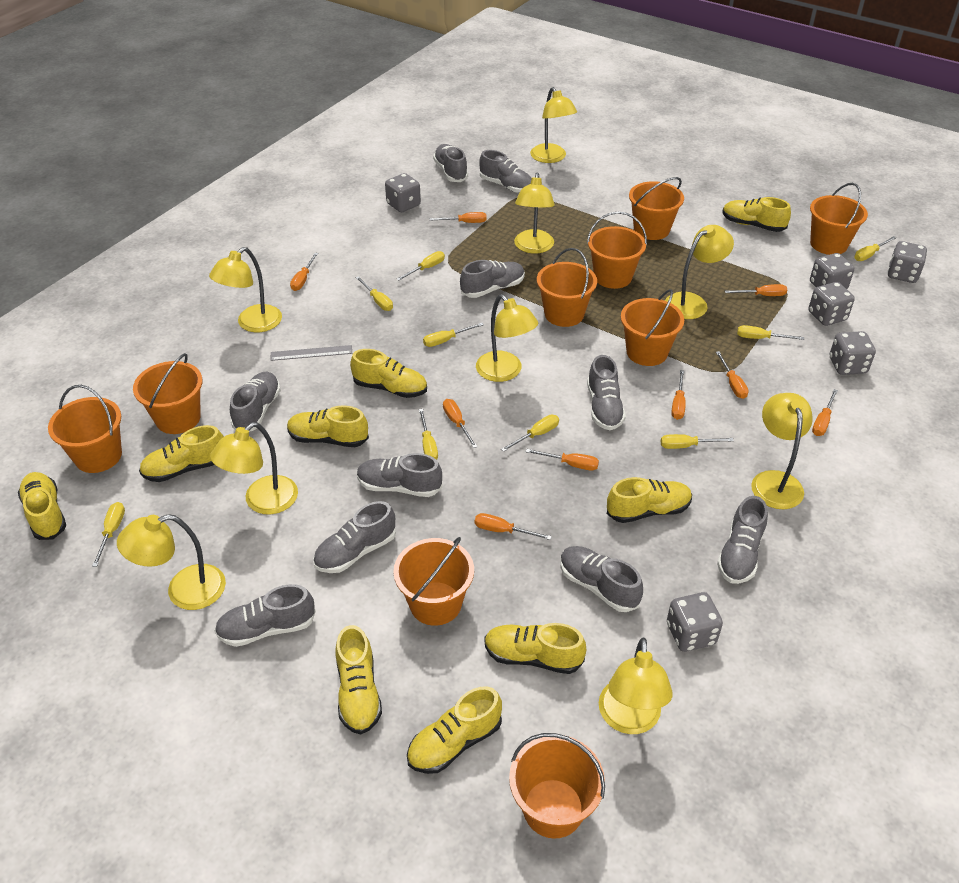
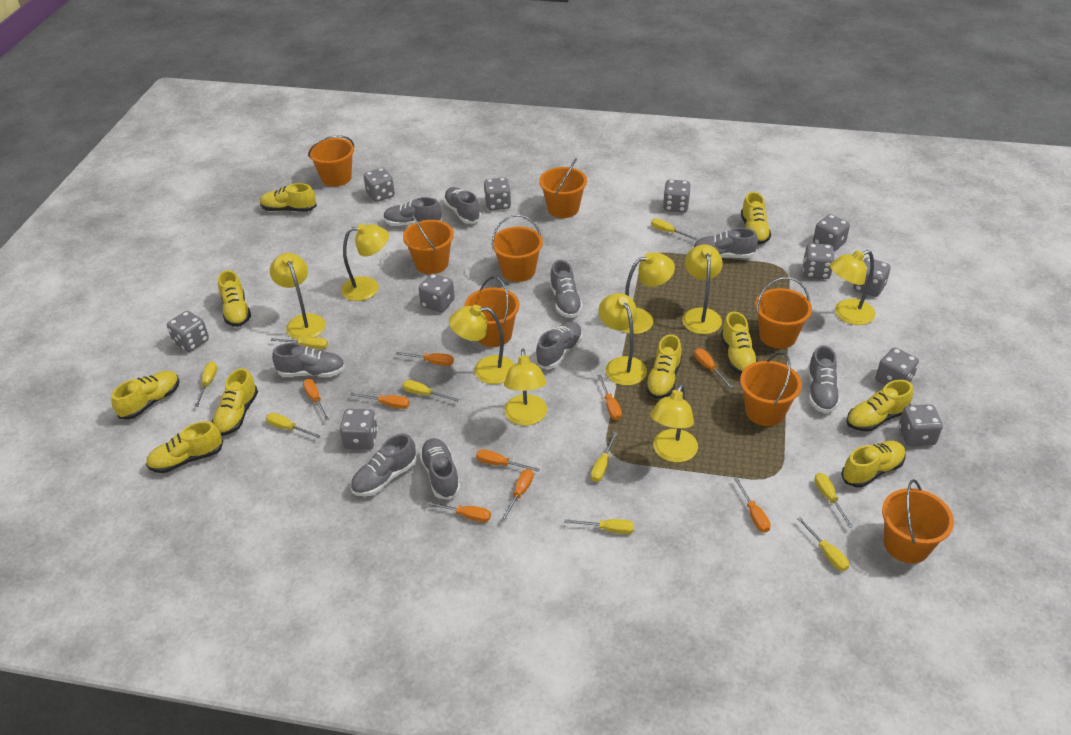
grey dice: 6 -> 11
grey ruler: 1 -> 0
grey shoe: 10 -> 9
orange bucket: 9 -> 8
yellow shoe: 9 -> 10

